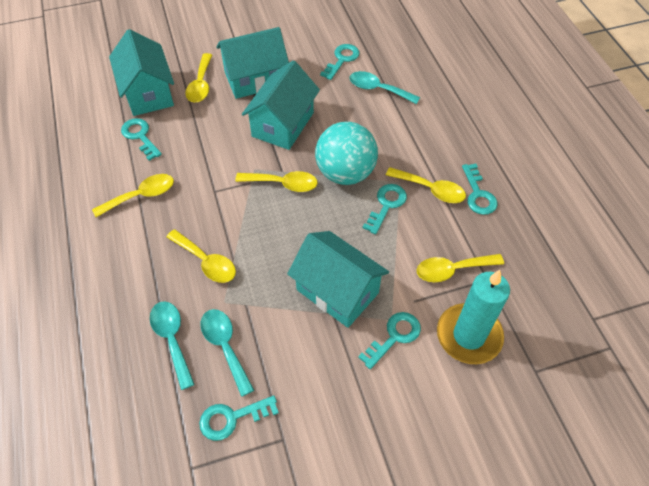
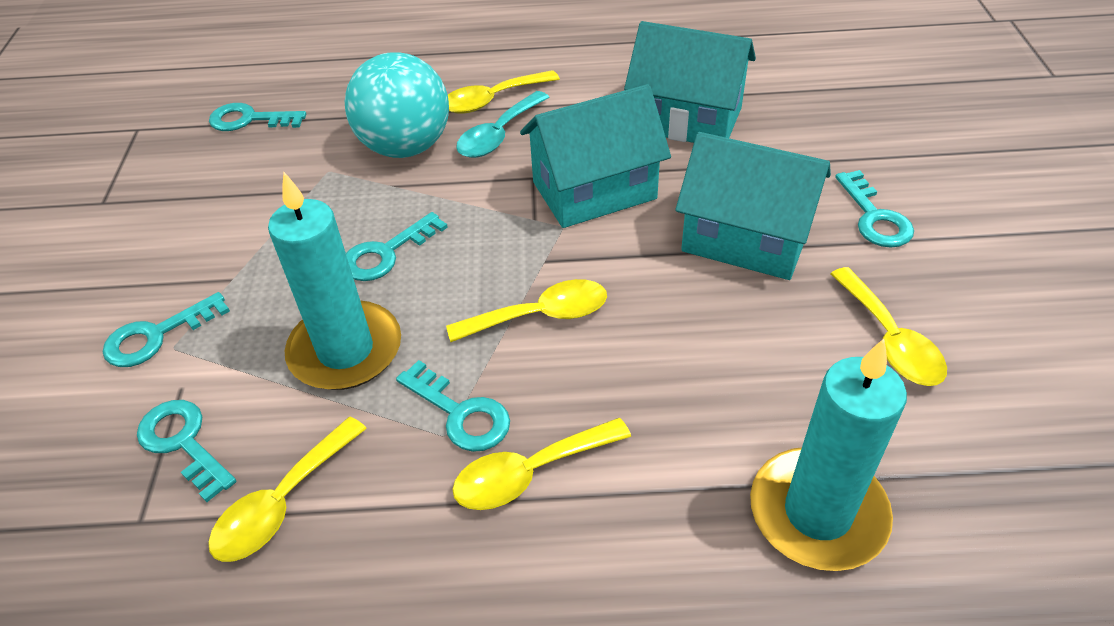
turquoise candle: 1 -> 2
turquoise house: 4 -> 3
turquoise spoon: 3 -> 1
yellow spoon: 6 -> 5

